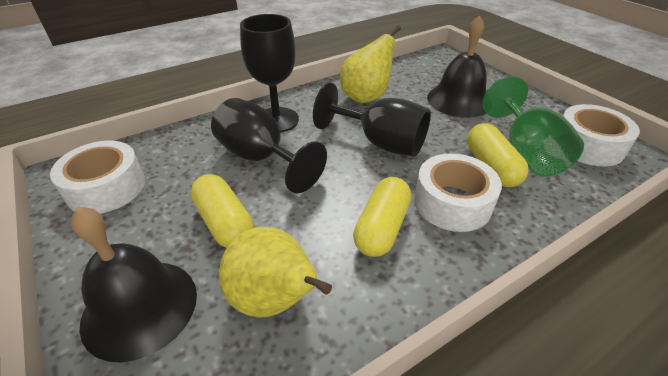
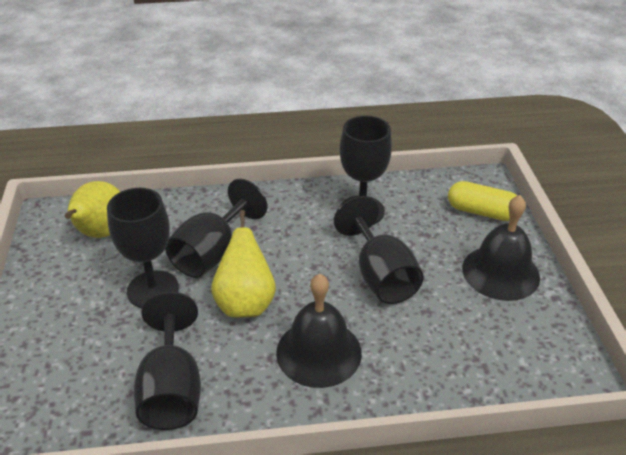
black goblet: 3 -> 5
green goblet: 1 -> 0
white tape: 3 -> 0
yellow capsule: 3 -> 1

